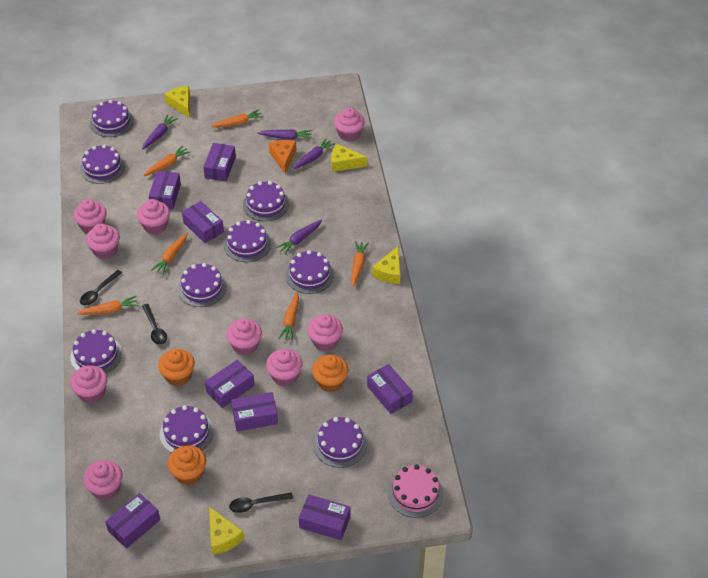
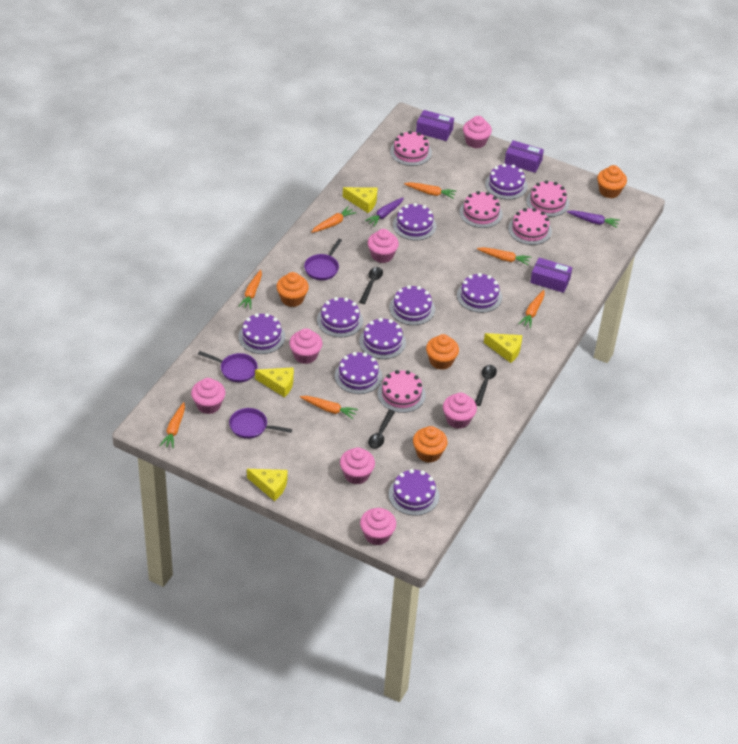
orange carrot: 6 -> 7
orange cheese: 1 -> 0
orange cupcake: 3 -> 4
pink cake: 1 -> 5
pink cupcake: 9 -> 7
purple box: 8 -> 3
purple carrot: 4 -> 2
purple pan: 0 -> 3

